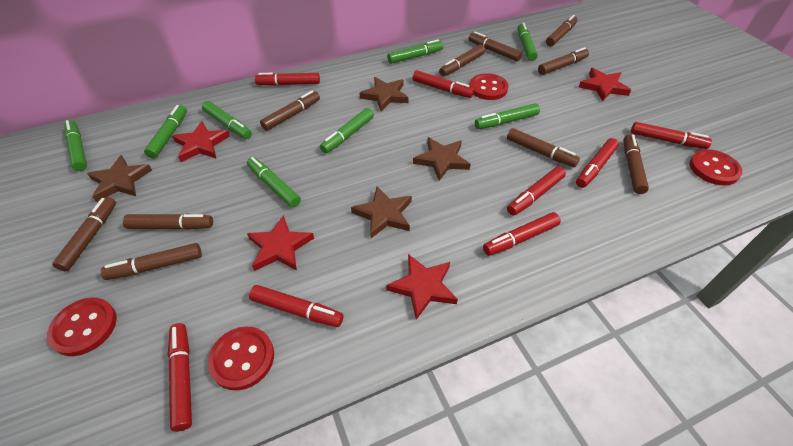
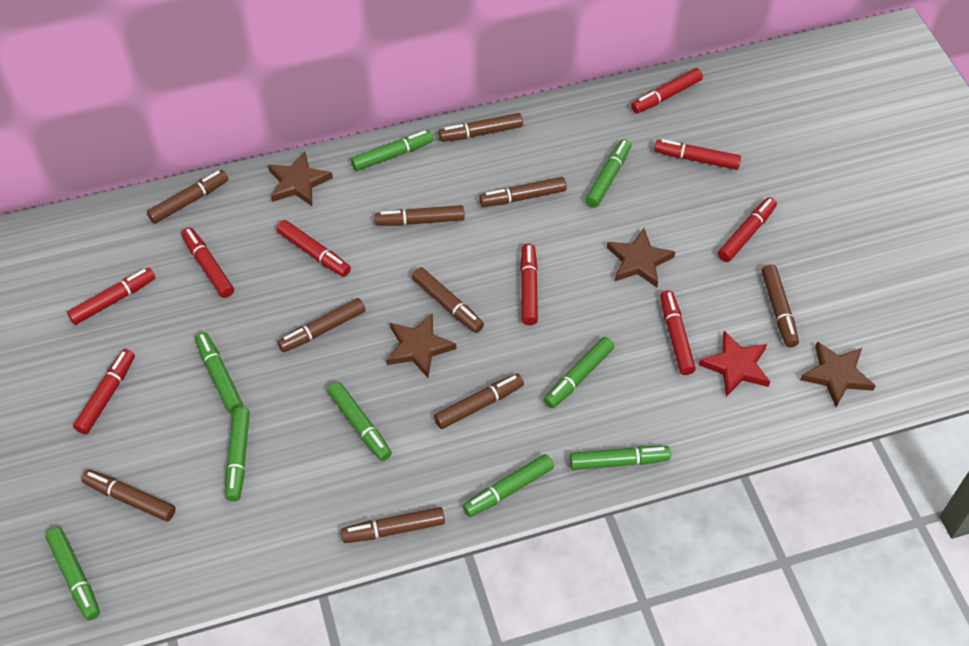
green marker: 8 -> 9
red button: 4 -> 0
red marker: 8 -> 9
red star: 4 -> 1

